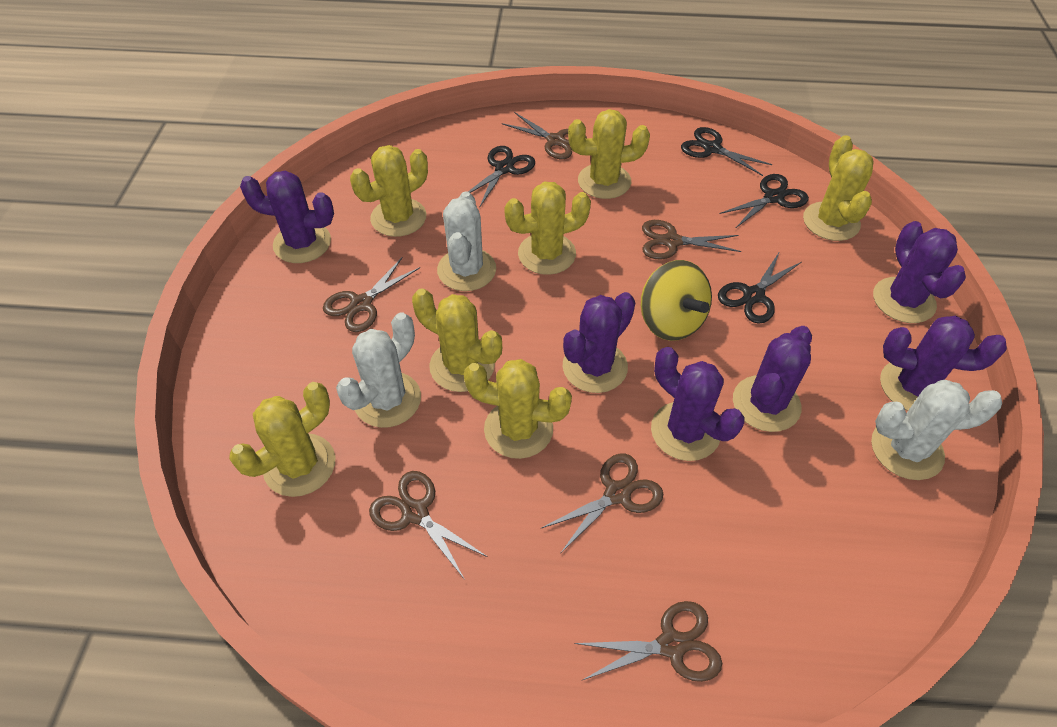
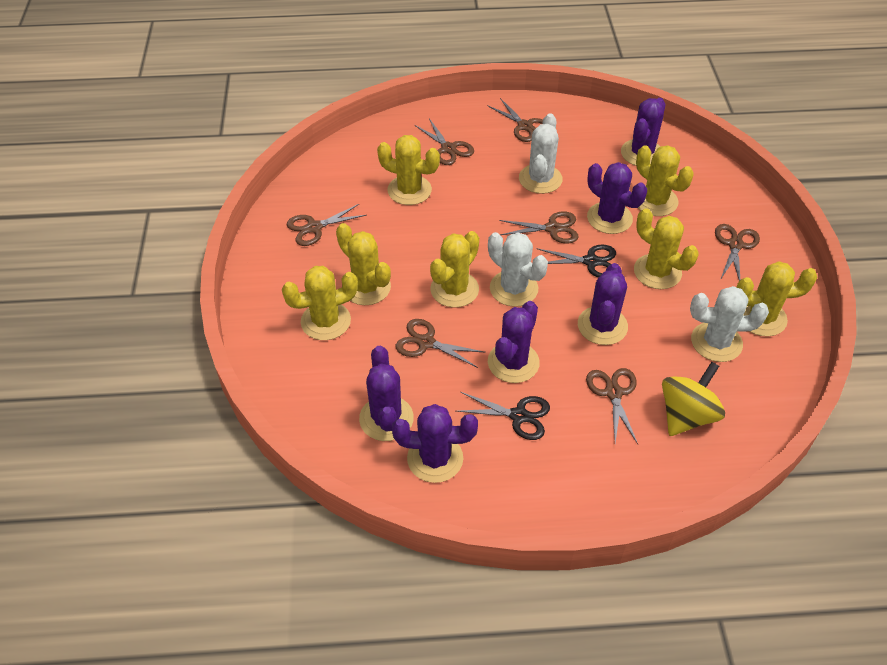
black scissors: 4 -> 2
brown scissors: 6 -> 7

